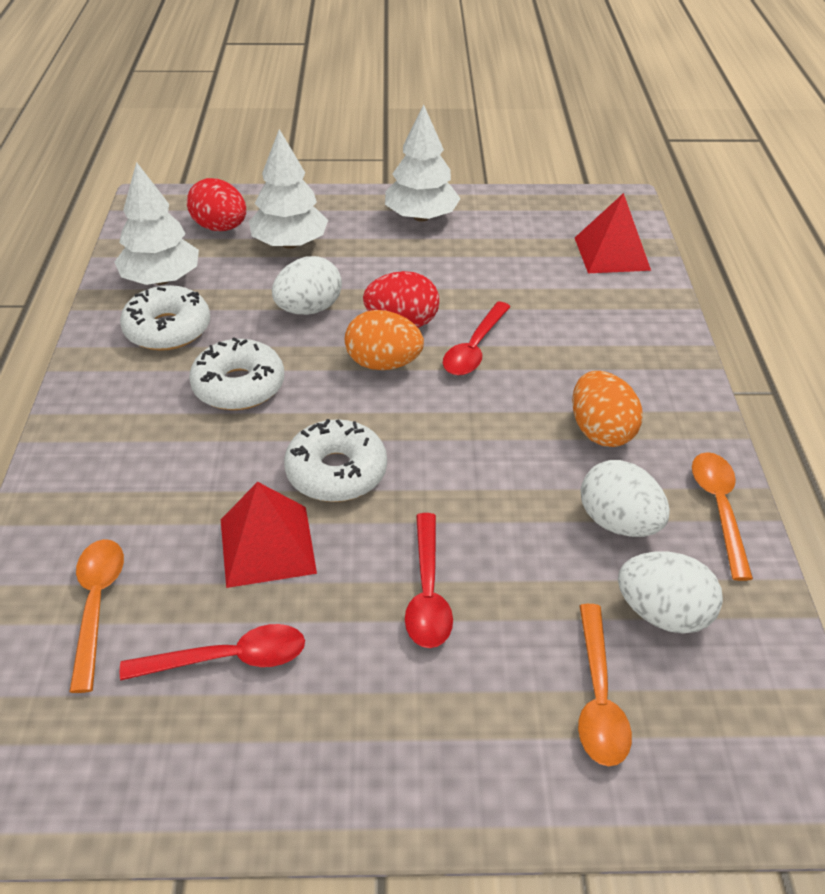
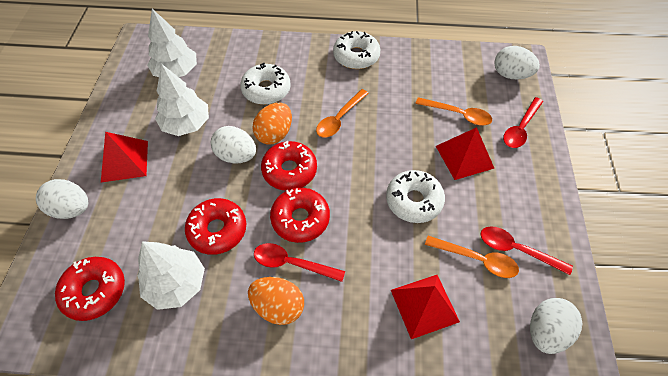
red donut: 0 -> 4
red egg: 2 -> 0
red pyramid: 2 -> 3
white egg: 3 -> 4

